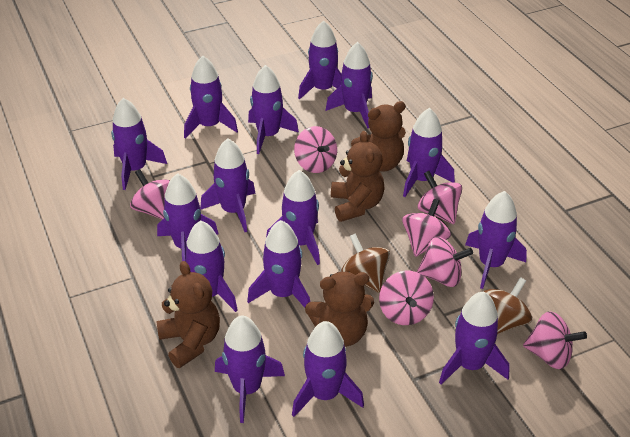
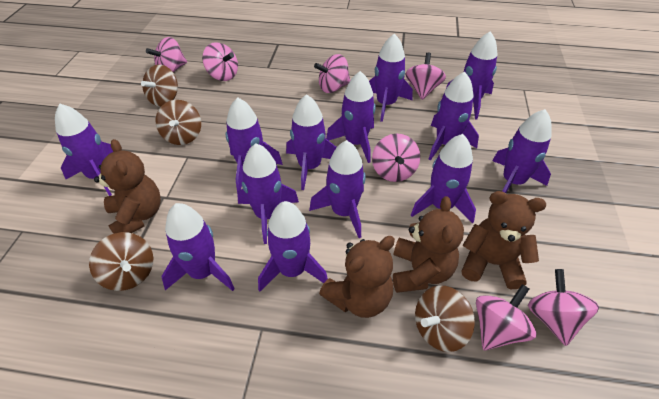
brown spinning top: 2 -> 4
purple rocket: 15 -> 13

